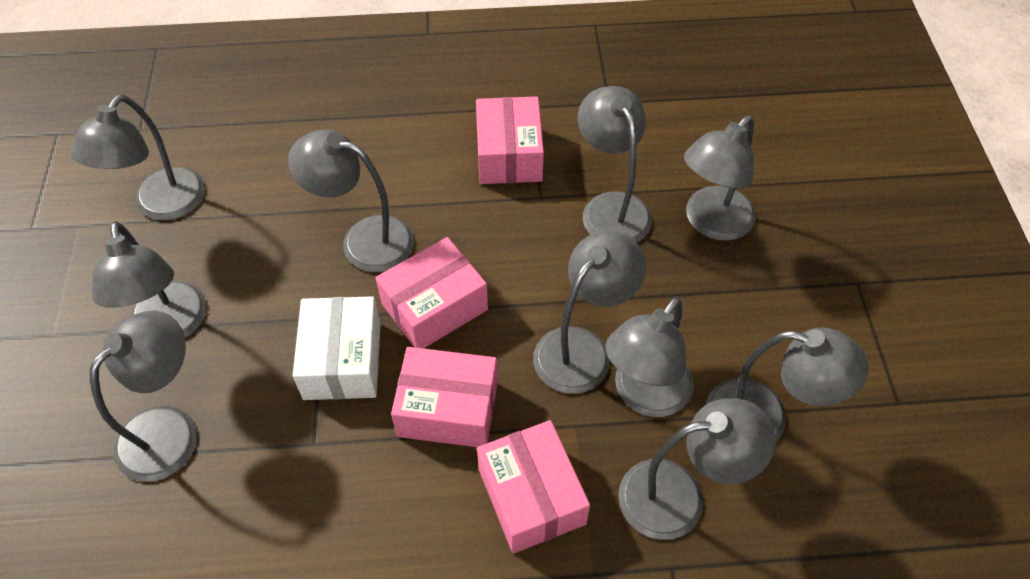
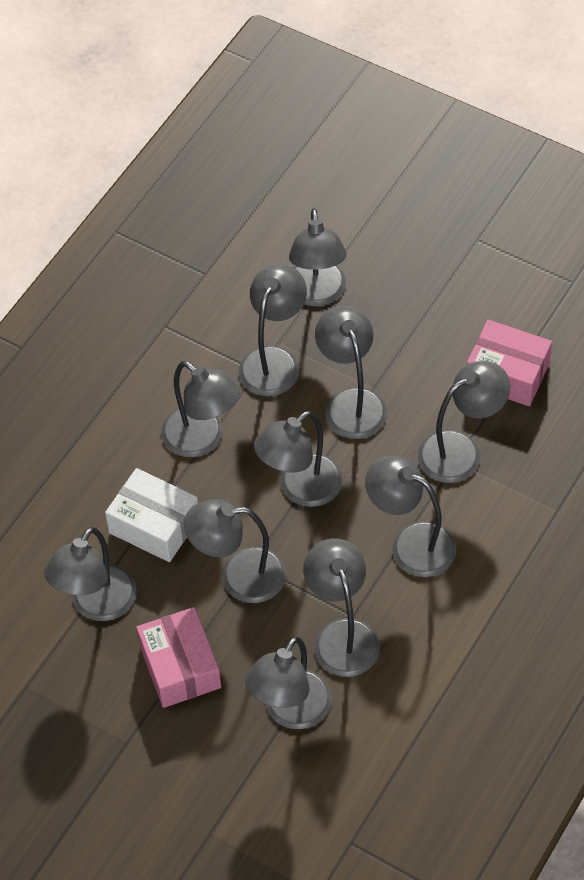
grey lamp: 10 -> 11
pink box: 4 -> 2

